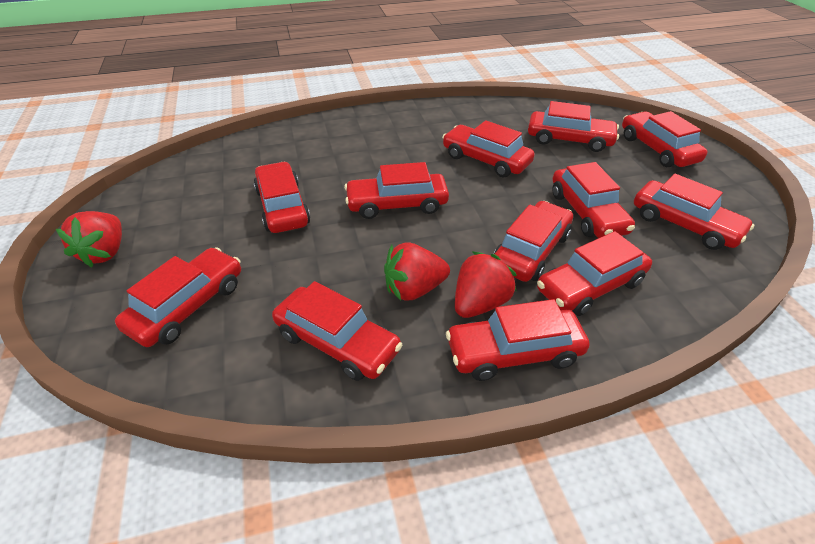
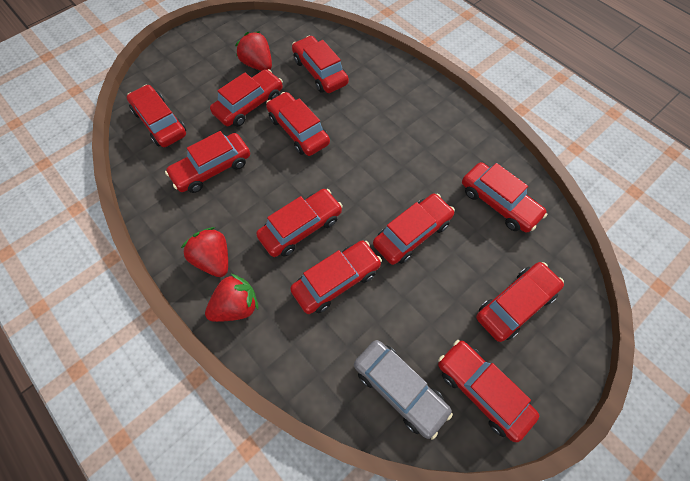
grey car: 0 -> 1
red car: 12 -> 11

